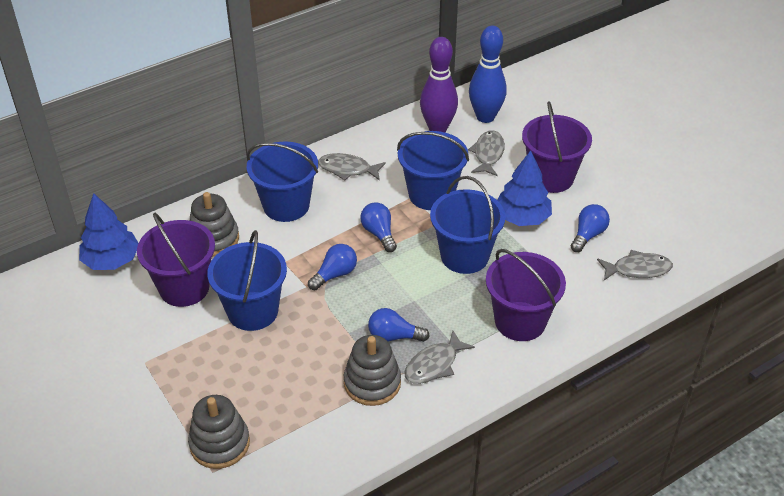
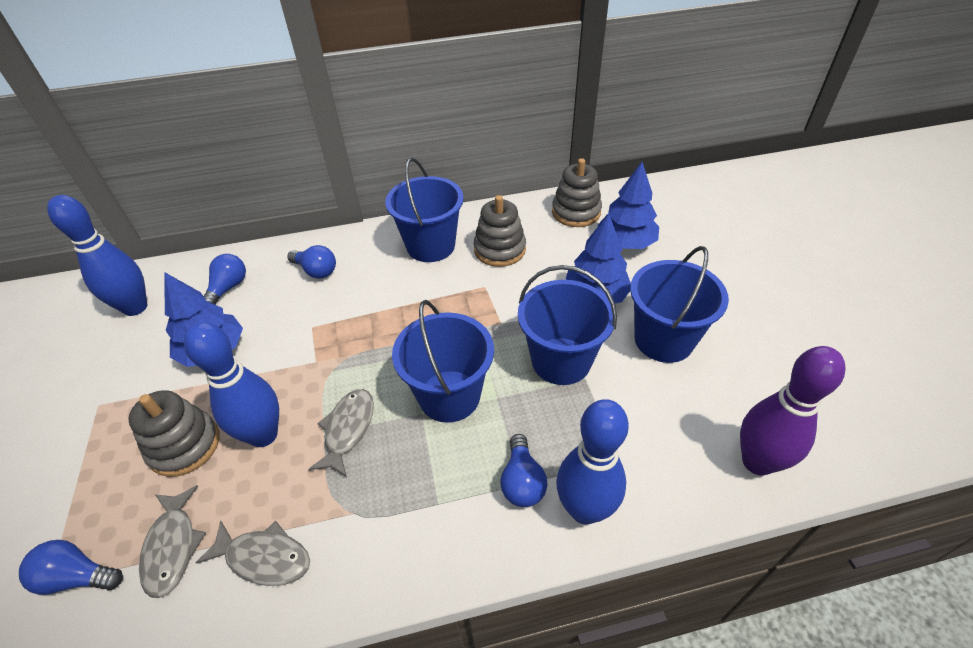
blue bowling pin: 1 -> 3
blue tree: 2 -> 3
grey fish: 4 -> 3
purple bucket: 3 -> 0

